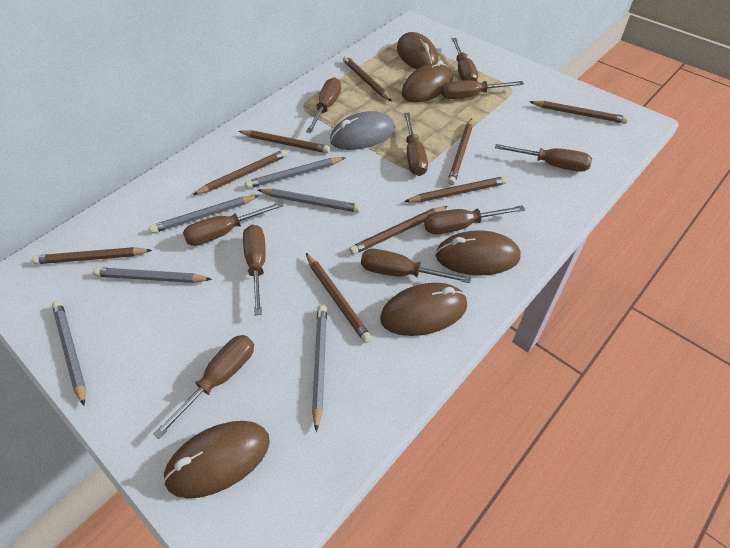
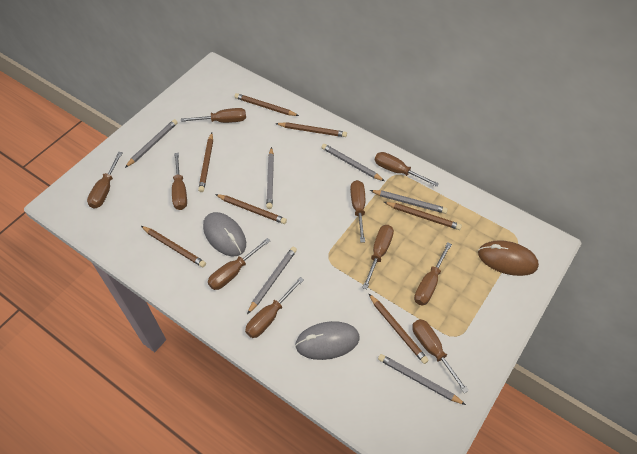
brown mouse: 5 -> 1
brown pencil: 9 -> 7
grey mouse: 1 -> 2

